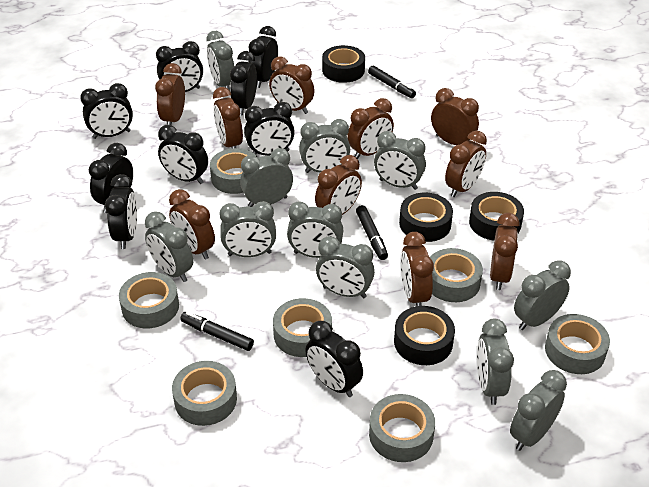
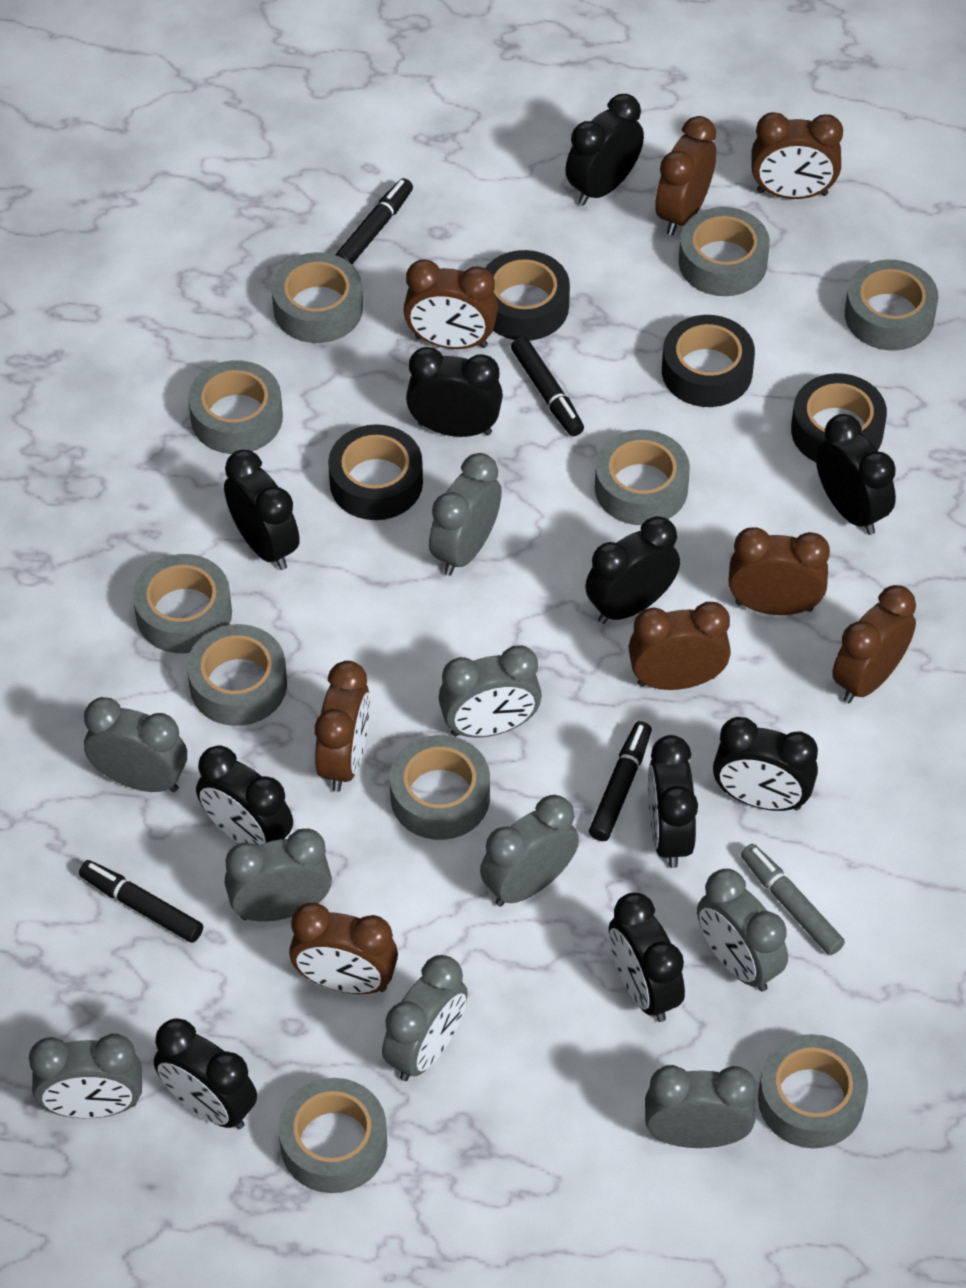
black clock: 9 -> 10
black marker: 3 -> 4
brown clock: 10 -> 8
grey clock: 11 -> 9
grey marker: 0 -> 1
grey tape: 7 -> 10

